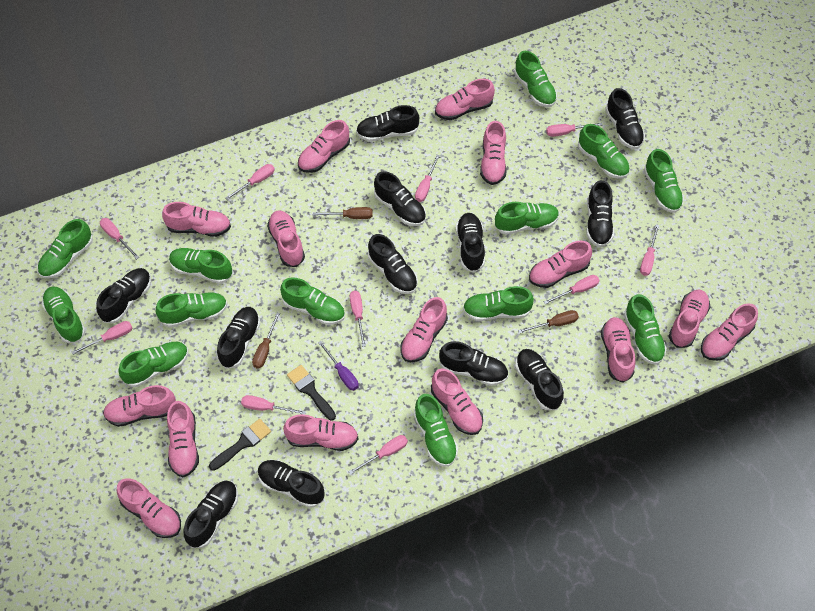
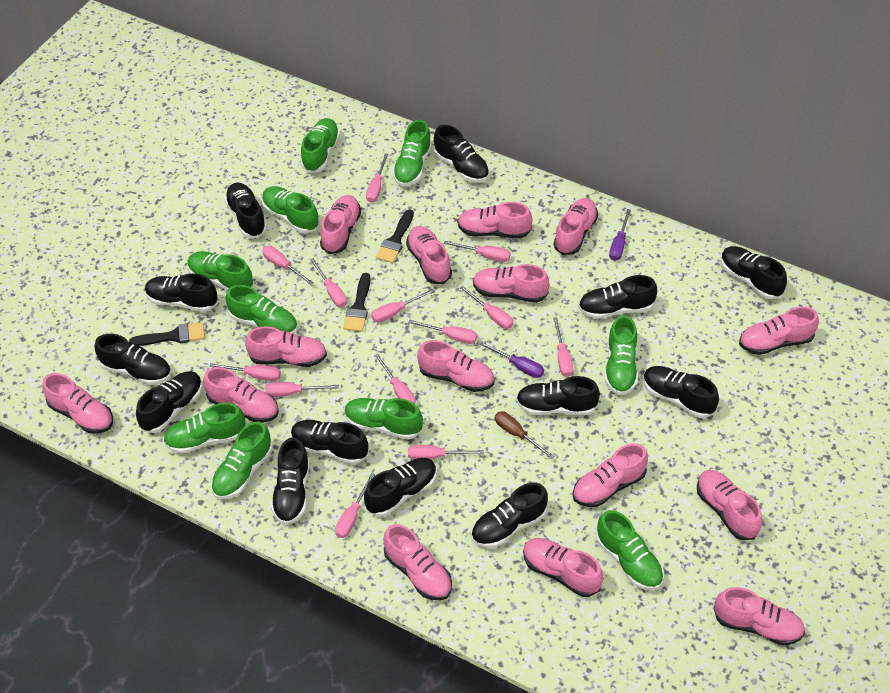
black brush: 2 -> 3
black shoe: 12 -> 13
brown screwdriver: 3 -> 1
green shoe: 13 -> 10
pink screwdriver: 10 -> 13
purple screwdriver: 1 -> 2

